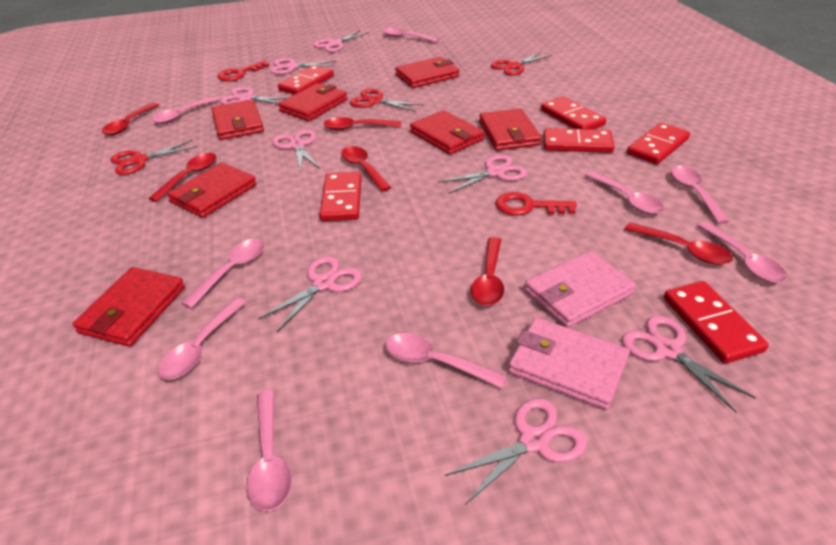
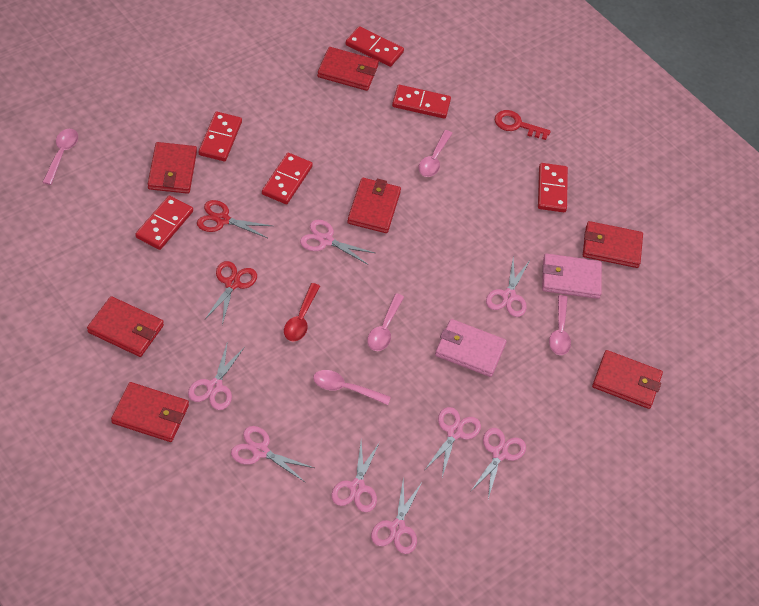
pink spoon: 9 -> 5
red key: 2 -> 1
red scissors: 3 -> 2
red spoon: 6 -> 1

